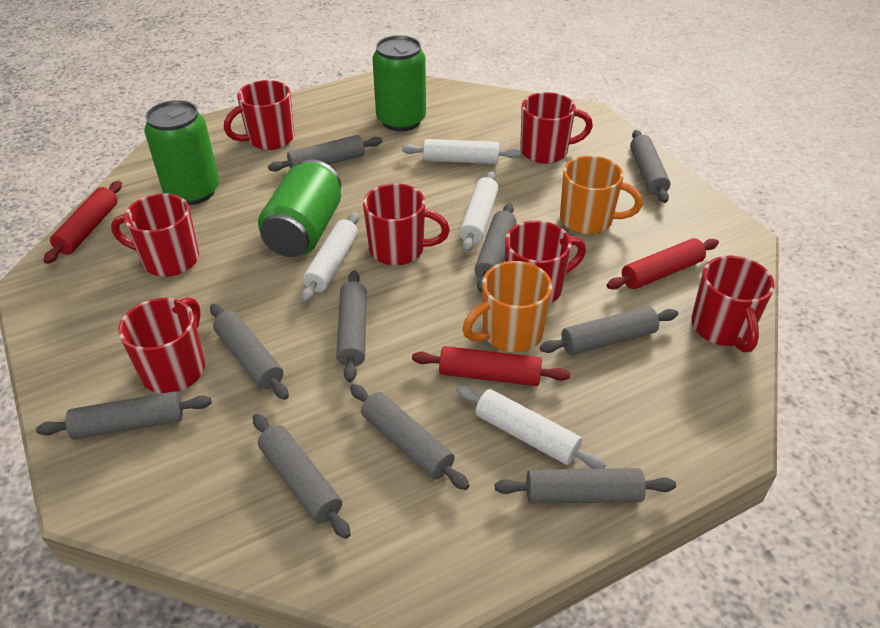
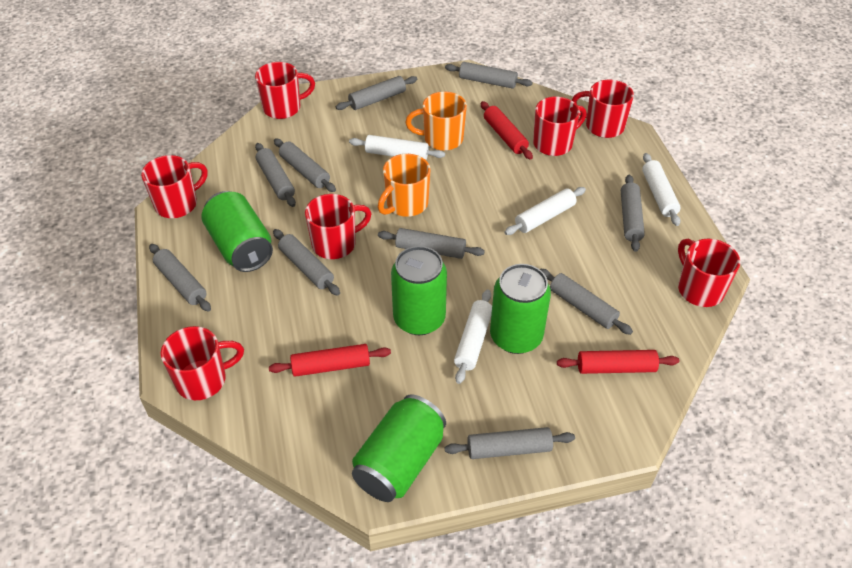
green can: 3 -> 4

